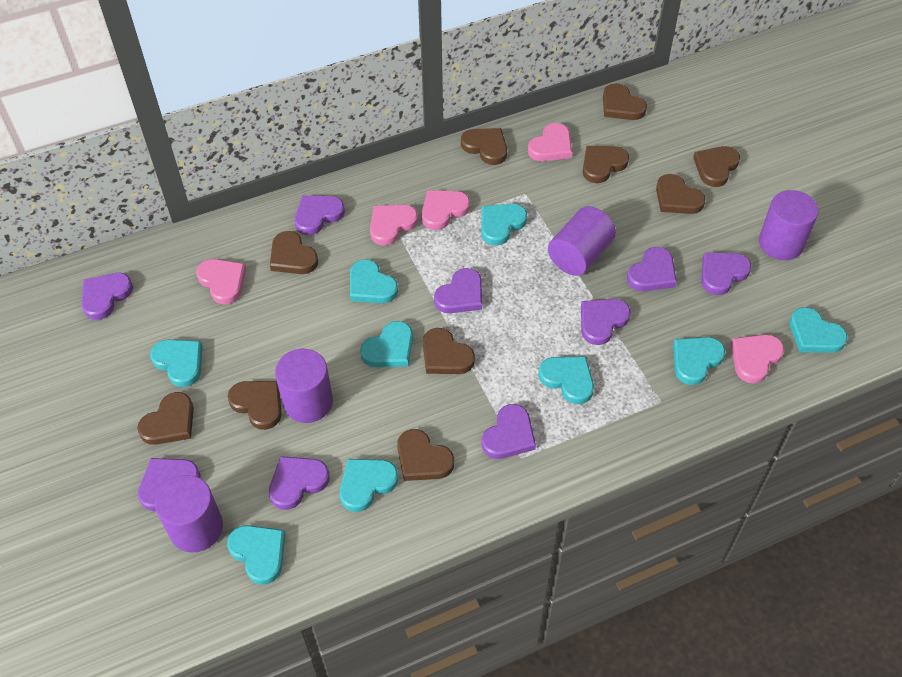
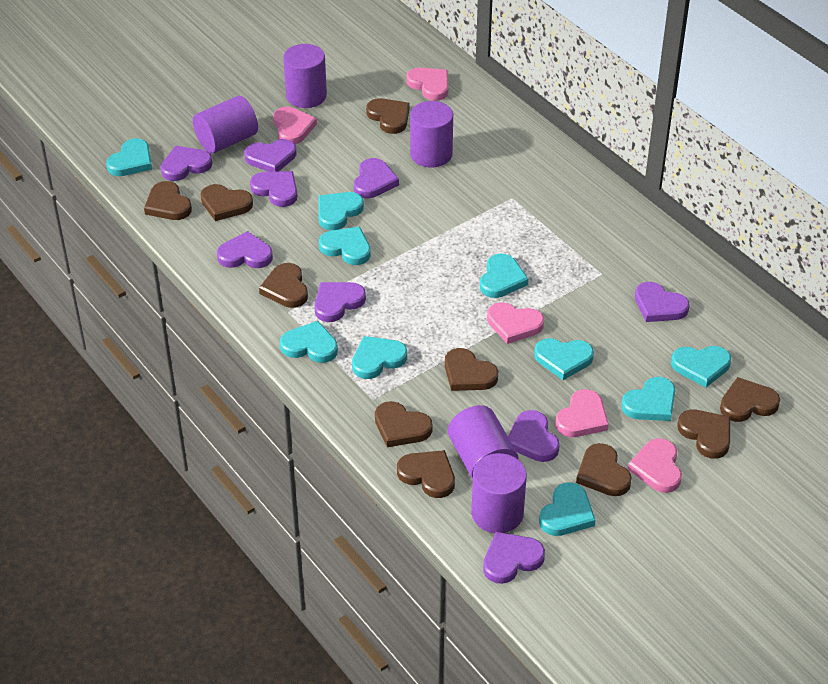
purple cylinder: 4 -> 5
turquoise heart: 9 -> 10

